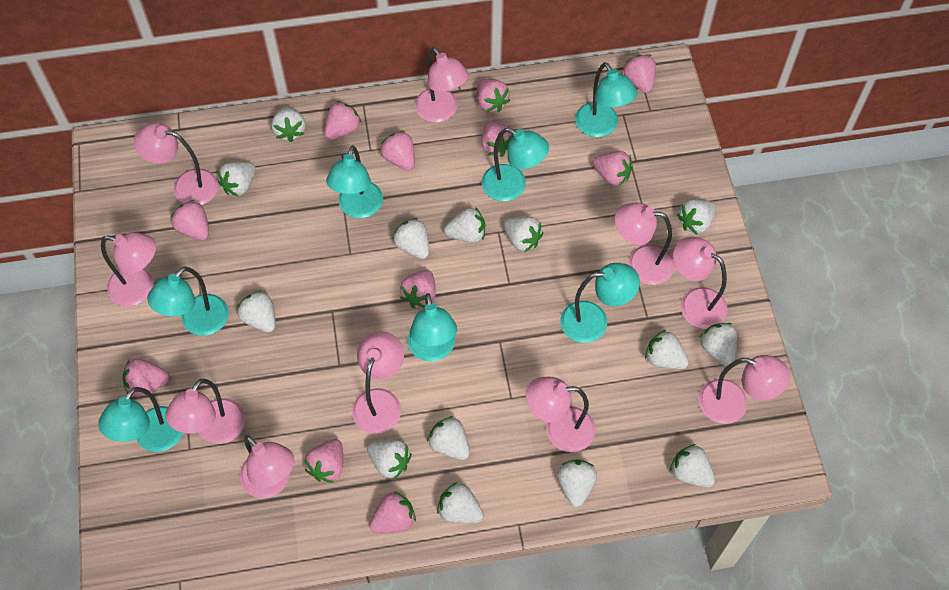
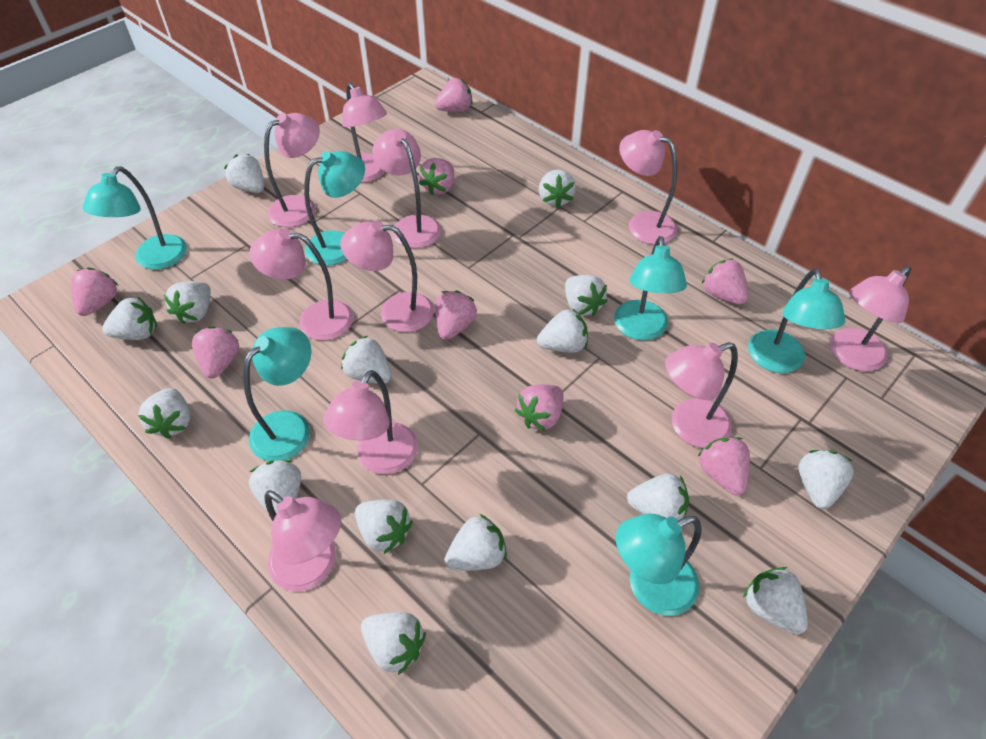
pink strawberry: 11 -> 8
turquoise lamp: 7 -> 6
white strawberry: 14 -> 15

